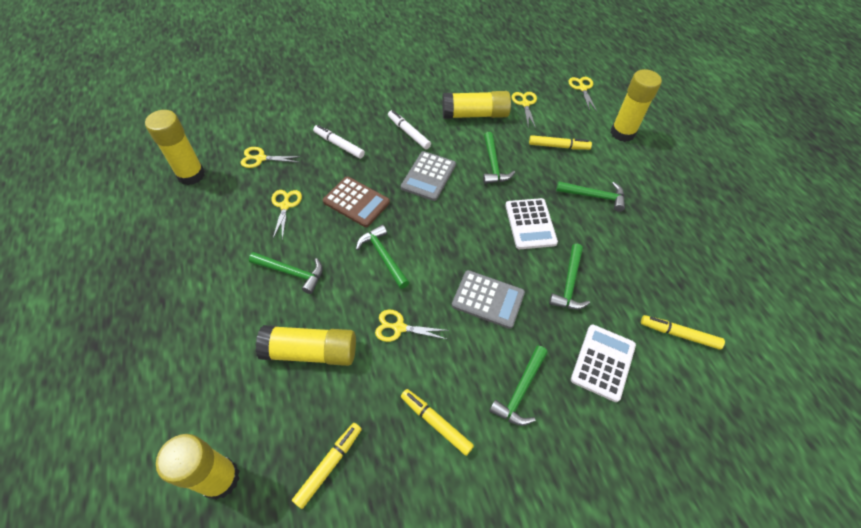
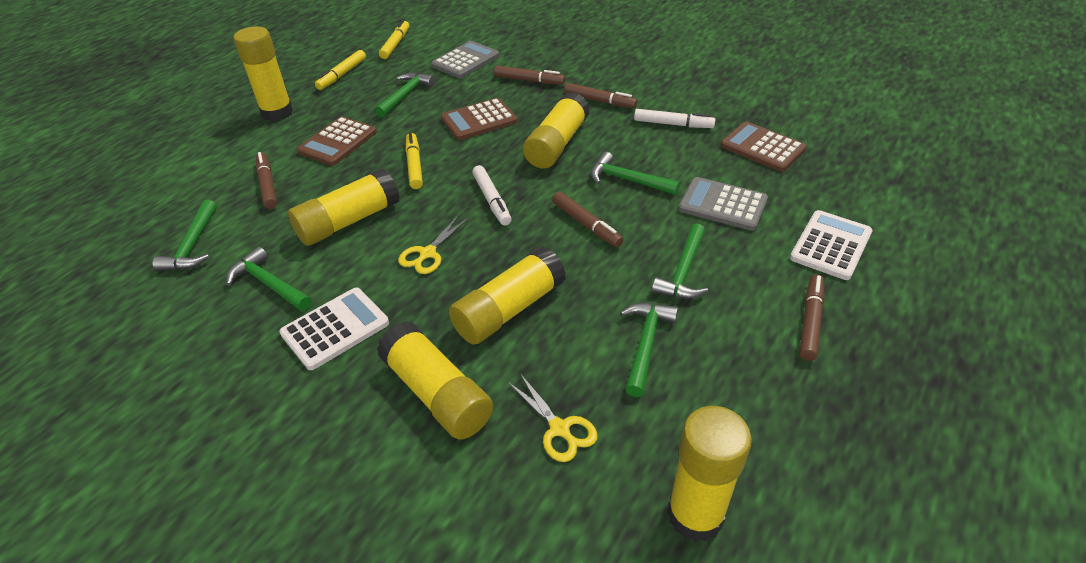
brown calculator: 1 -> 3
brown marker: 0 -> 5
yellow glue stick: 5 -> 6
yellow marker: 4 -> 3
yellow scissors: 5 -> 2

